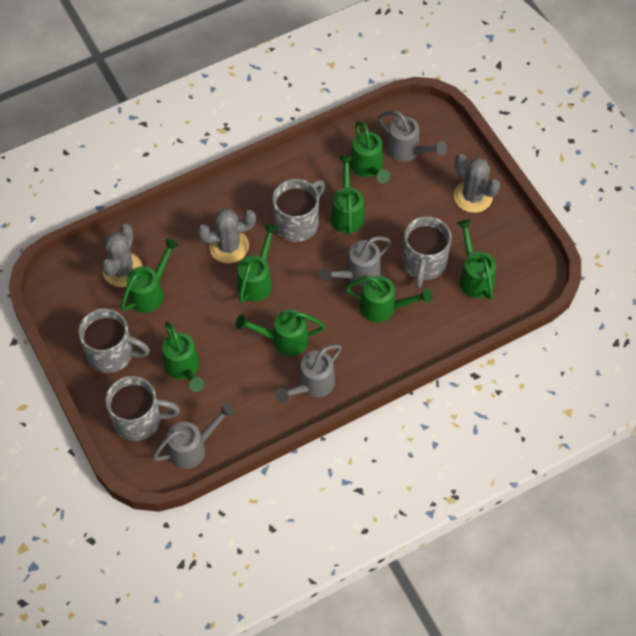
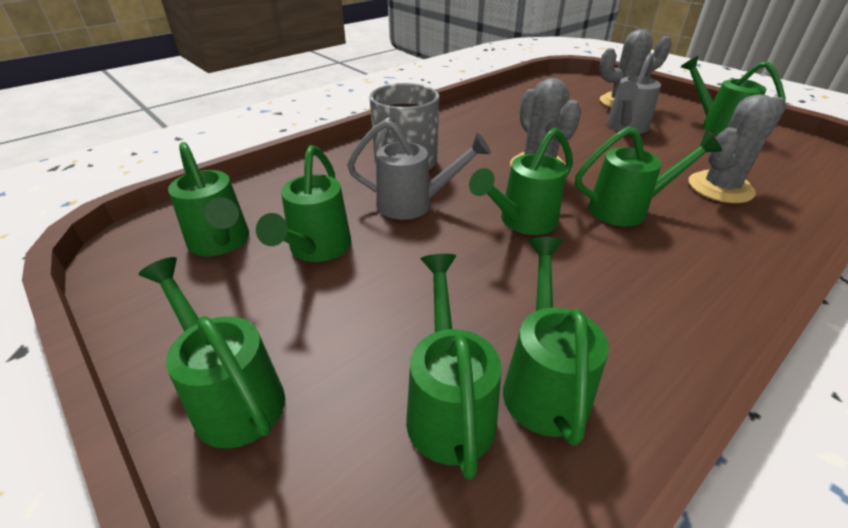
grey mug: 4 -> 1
grey watering can: 4 -> 2

